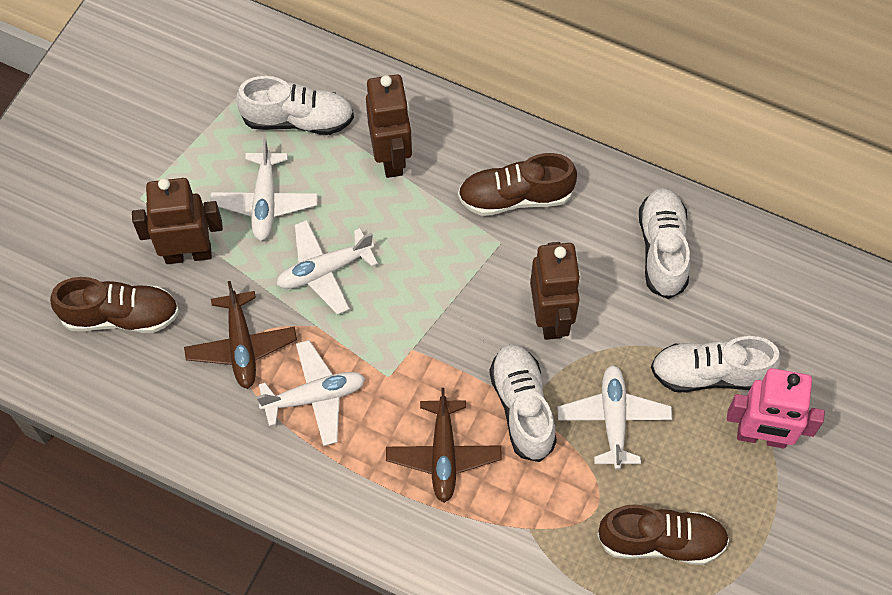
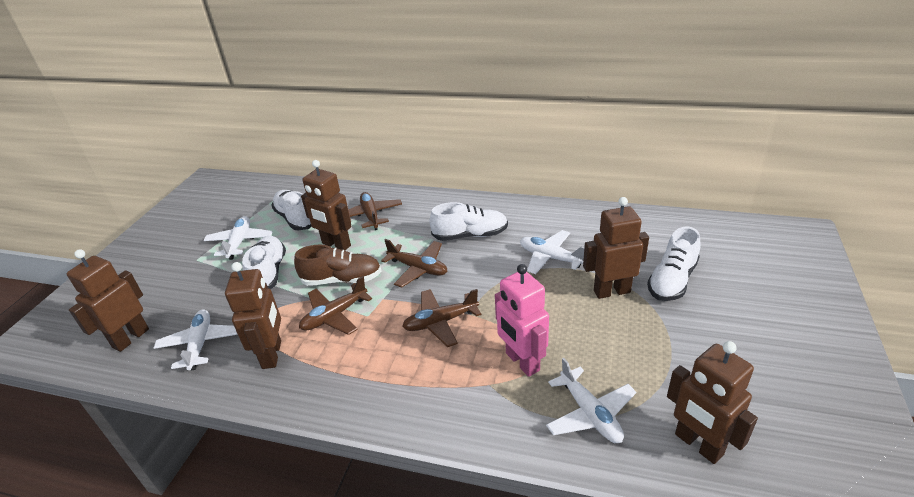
brown plane: 2 -> 4
brown robot: 3 -> 5
brown shoe: 3 -> 1

